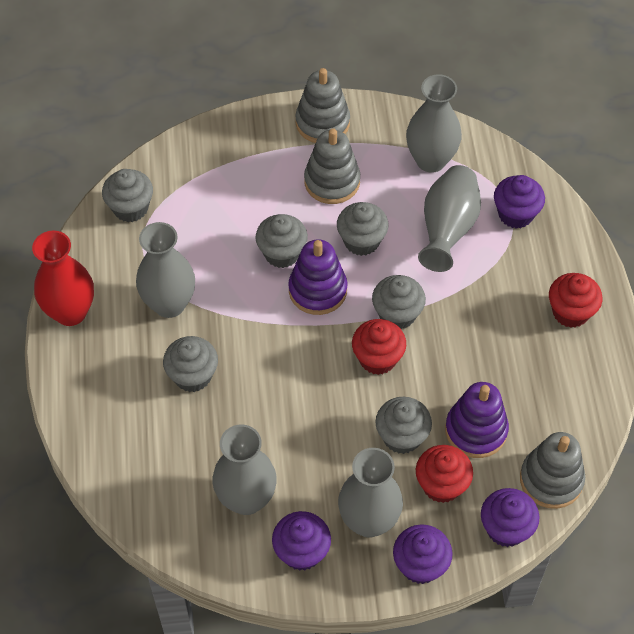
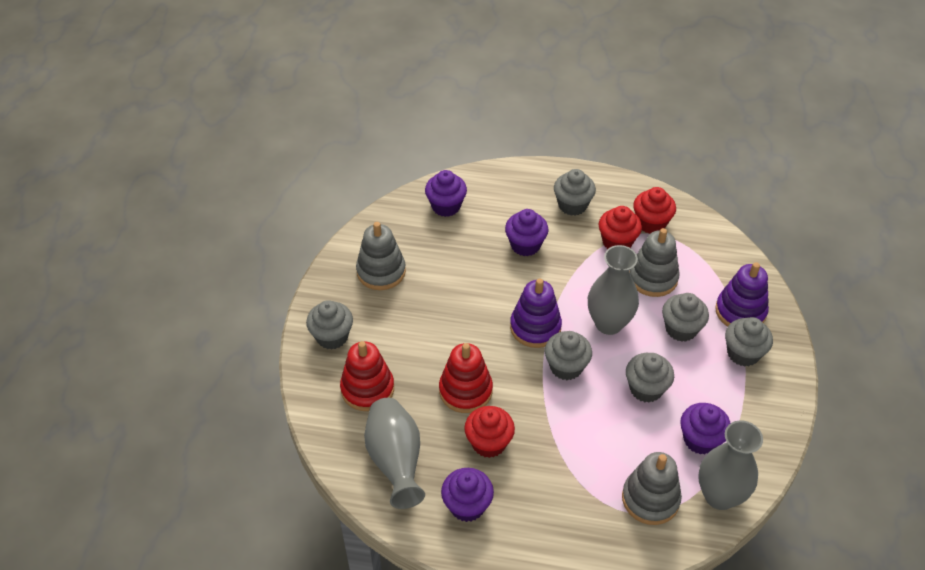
grey vase: 5 -> 3
red stacking toy: 0 -> 2
red vase: 1 -> 0

